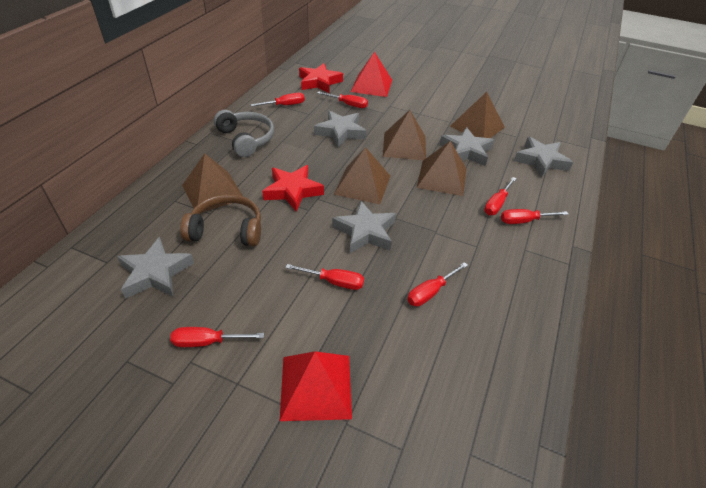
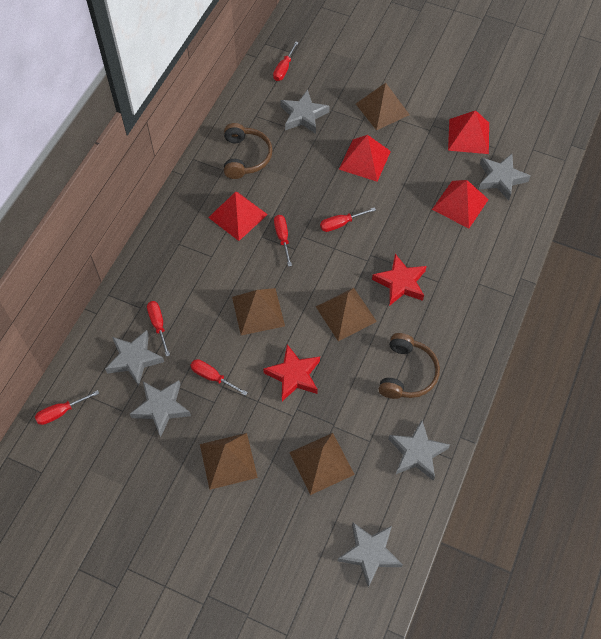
brown headphones: 1 -> 2
grey headphones: 1 -> 0
grey star: 5 -> 6
red pyramid: 2 -> 4
red screwdriver: 7 -> 6

